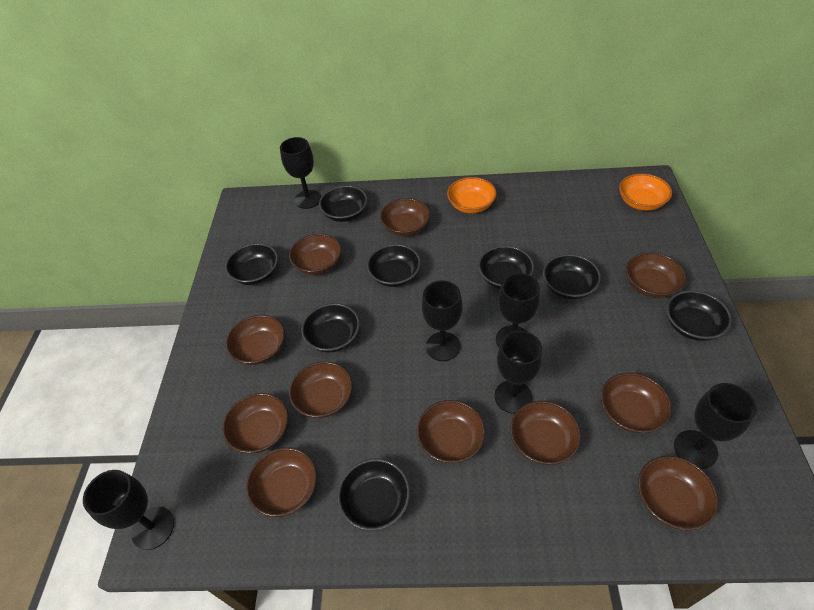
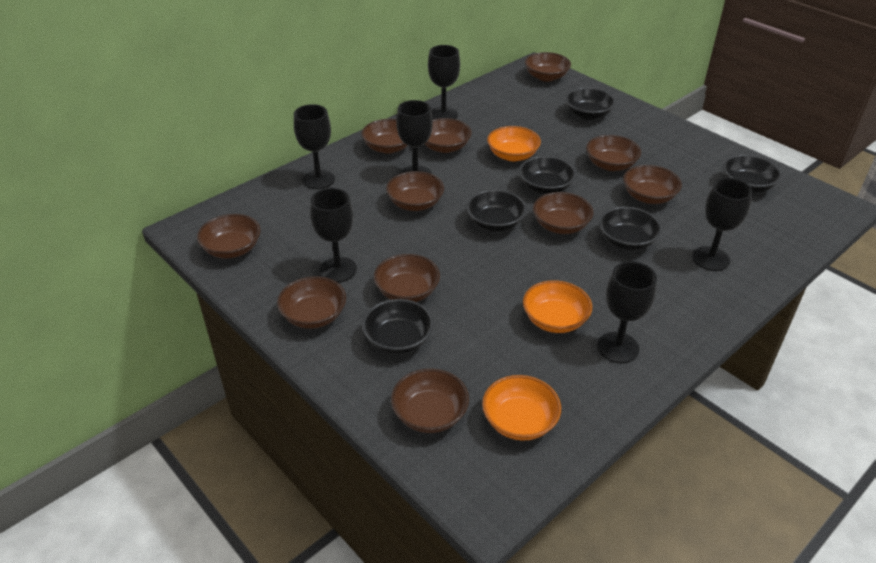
black bowl: 8 -> 6
orange bowl: 2 -> 3

